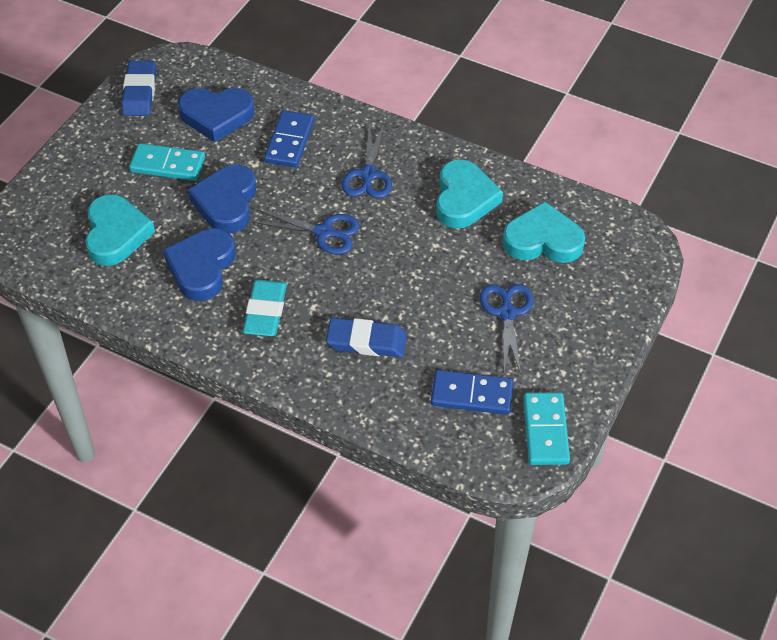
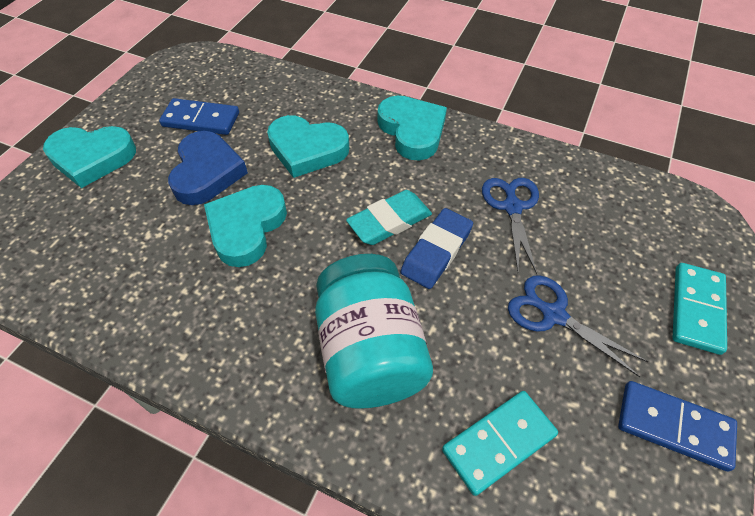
blue eraser: 2 -> 1
blue heart: 3 -> 1
blue scissors: 3 -> 2
turquoise heart: 3 -> 4
turquoise jar: 0 -> 1

